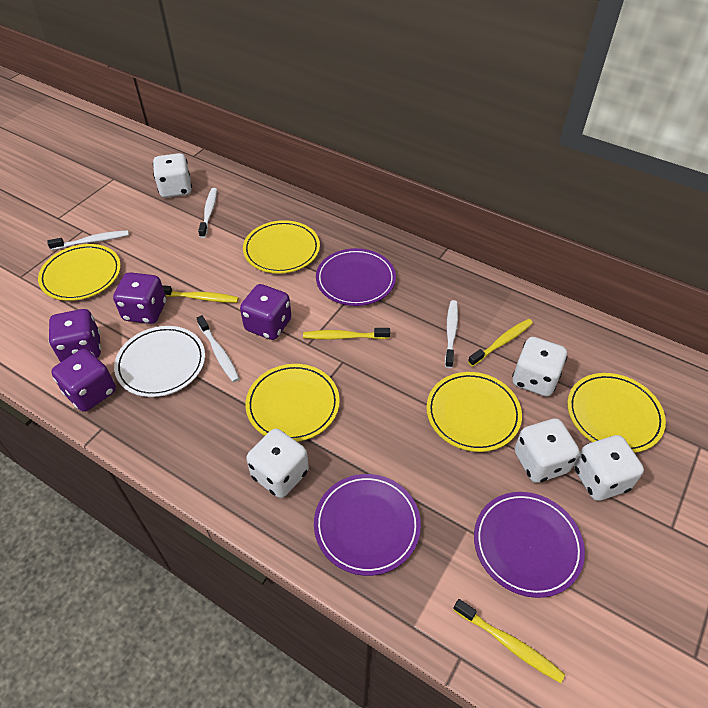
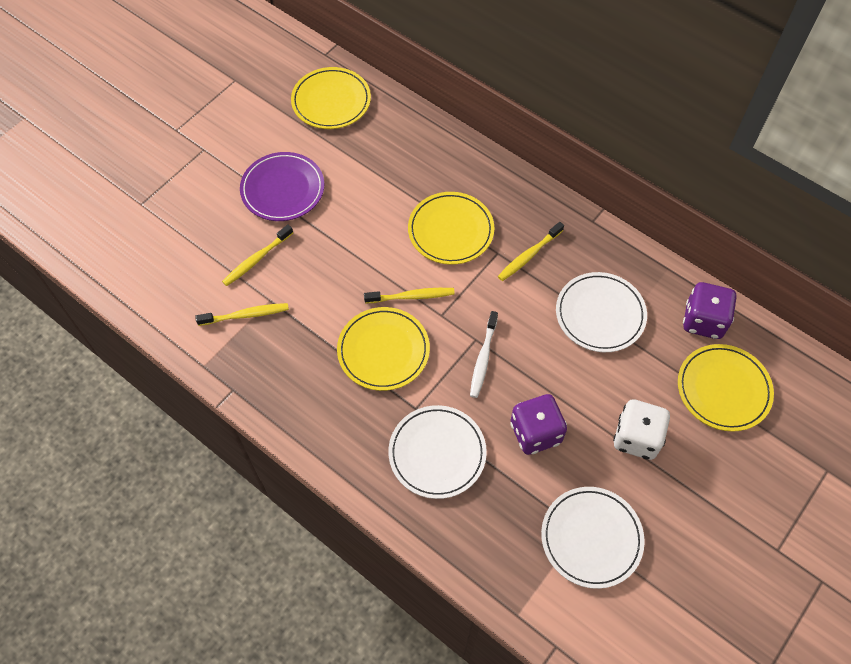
purple dice: 4 -> 2
purple plate: 3 -> 1
white dice: 5 -> 1
white plate: 1 -> 3
white toothbrush: 4 -> 1
yellow plate: 5 -> 4

